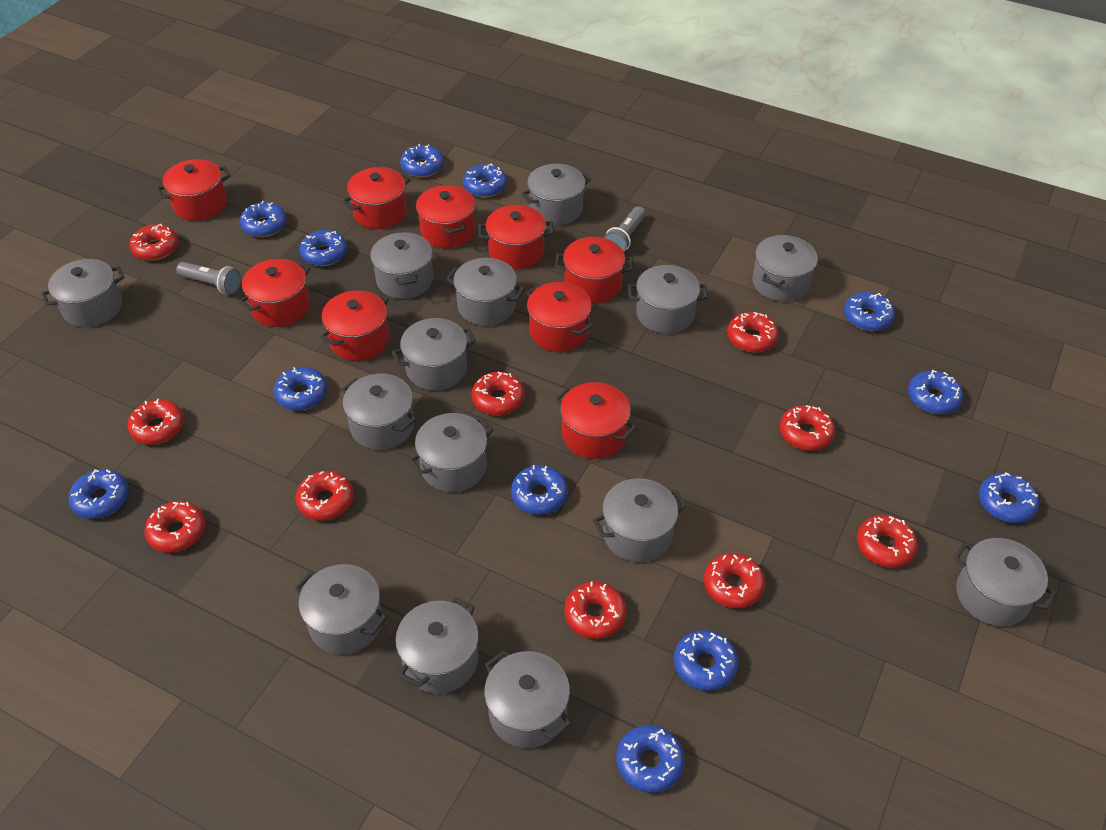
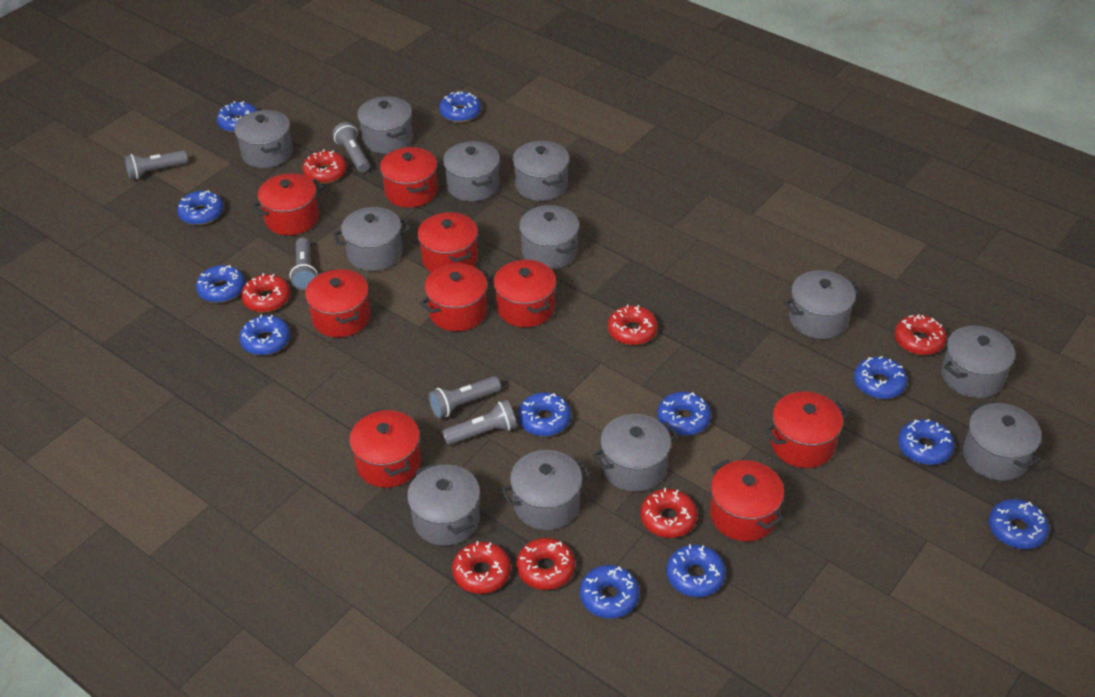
grey flashlight: 2 -> 5
grey pot: 14 -> 12
red donut: 10 -> 7

